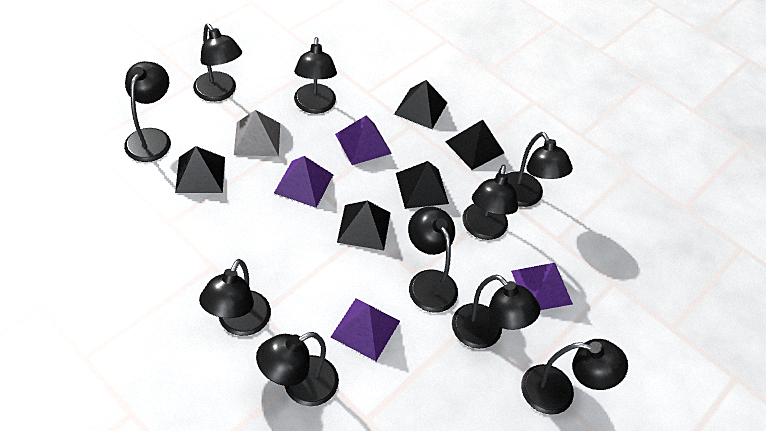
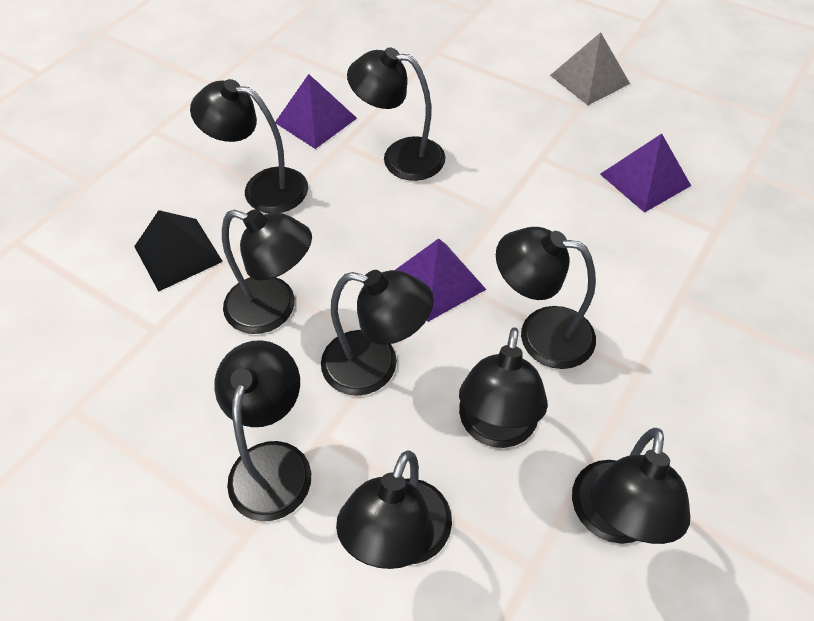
black lamp: 10 -> 9
black pyramid: 5 -> 1
purple pyramid: 4 -> 3

